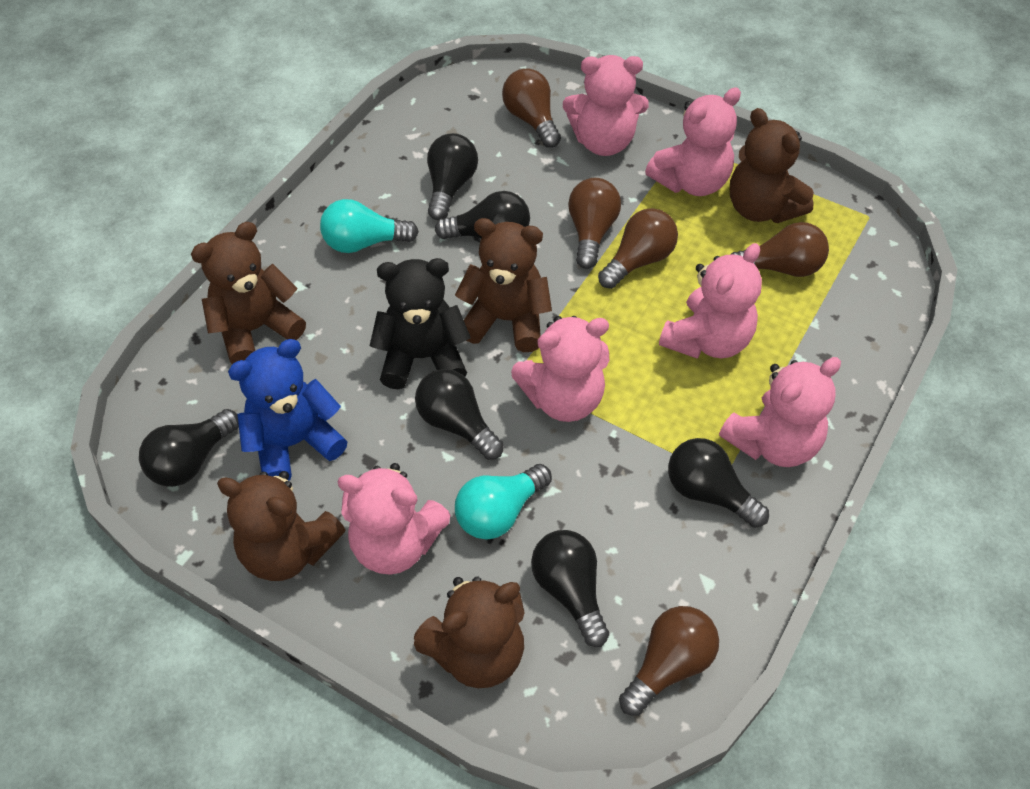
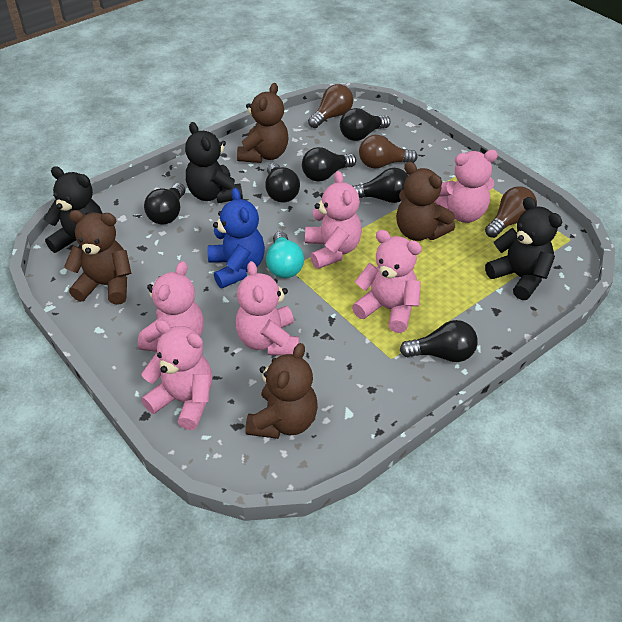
black teddy bear: 1 -> 3
brown light bulb: 5 -> 3
brown teddy bear: 5 -> 4
turquoise light bulb: 2 -> 1

